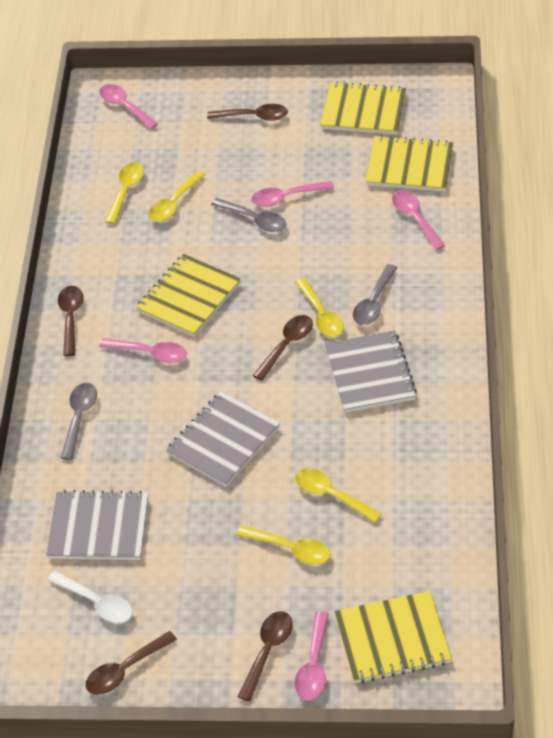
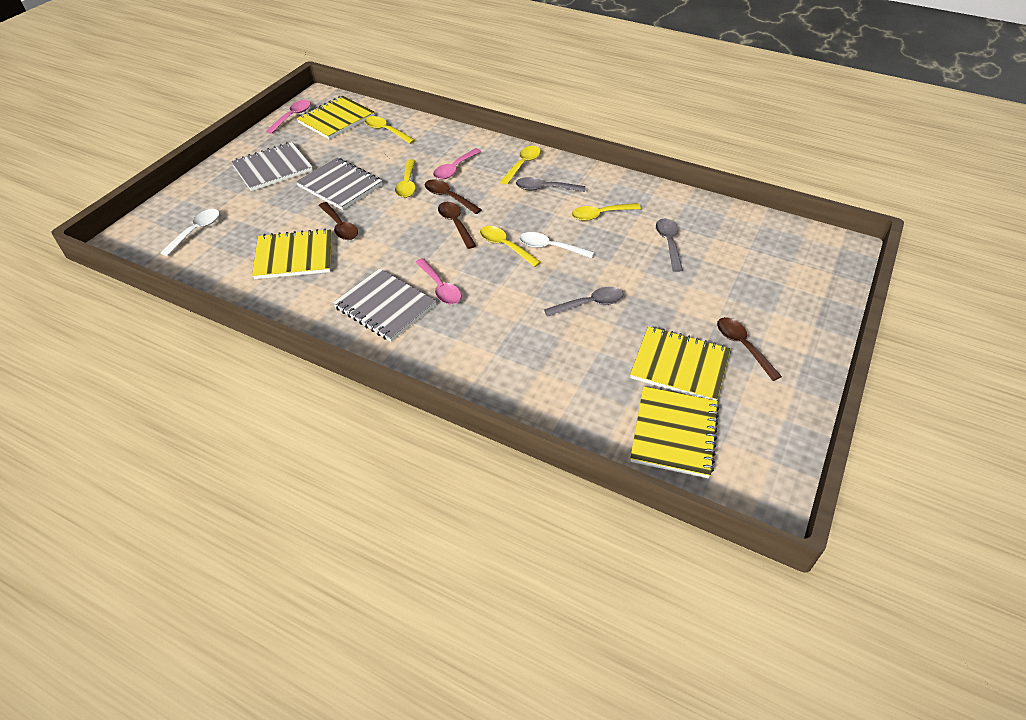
brown spoon: 5 -> 4
pink spoon: 5 -> 3
white spoon: 1 -> 2

